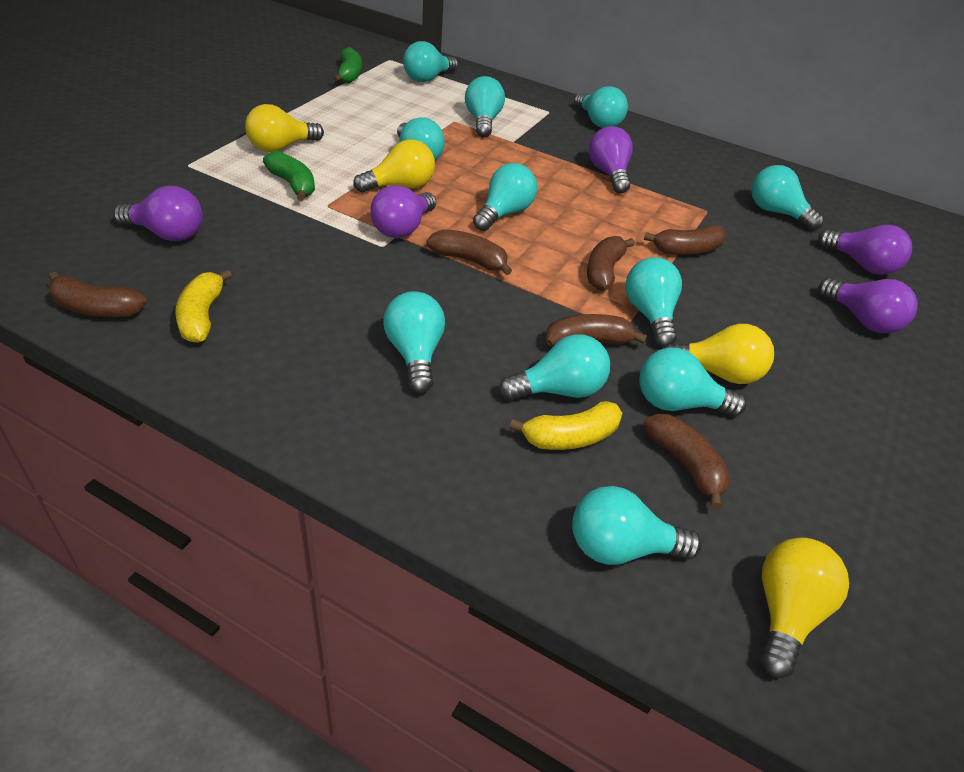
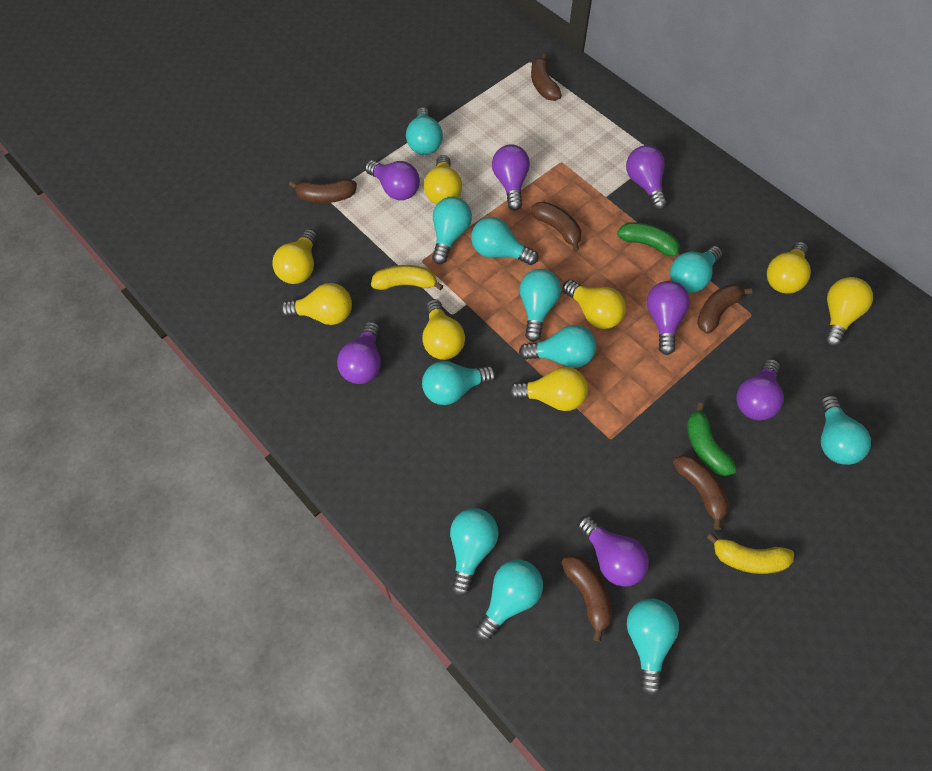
purple light bulb: 5 -> 7
yellow light bulb: 4 -> 8

